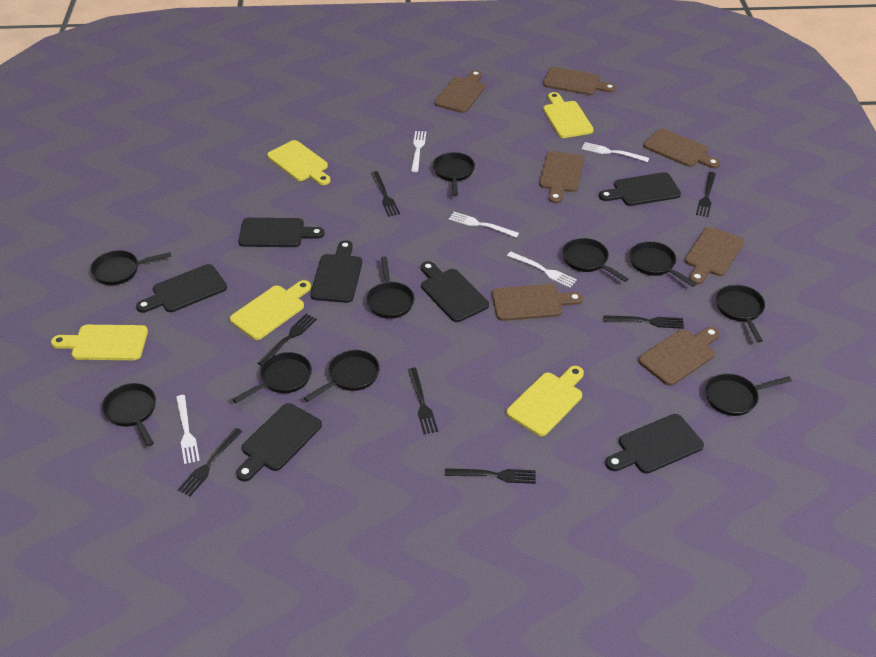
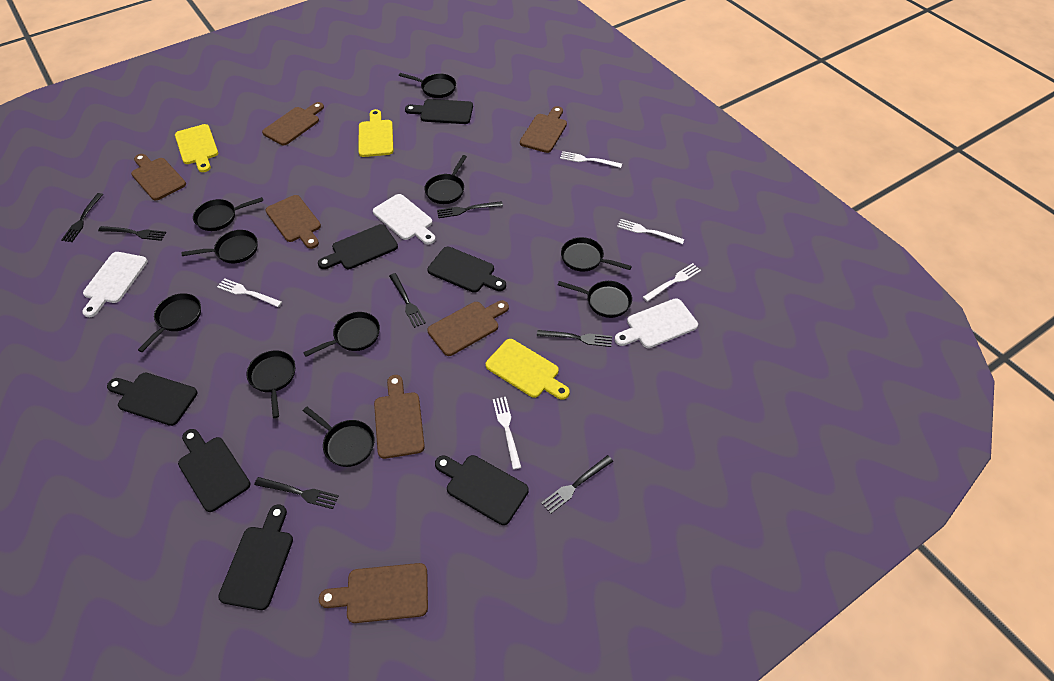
white cutting board: 0 -> 3
yellow cutting board: 5 -> 3

